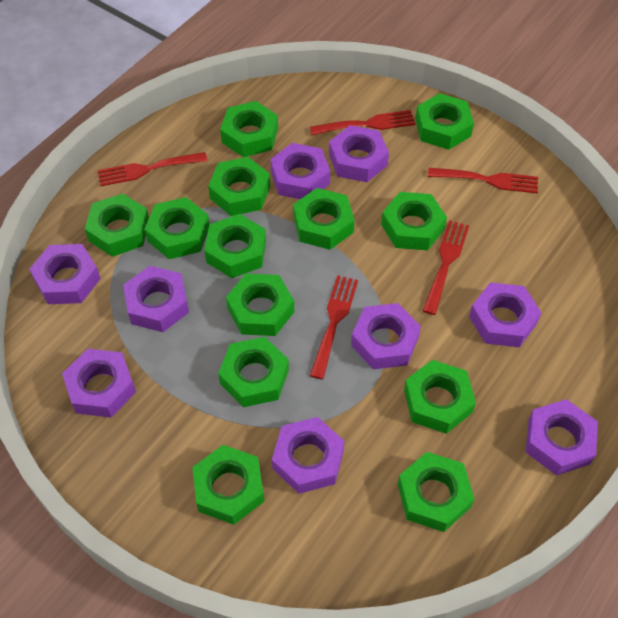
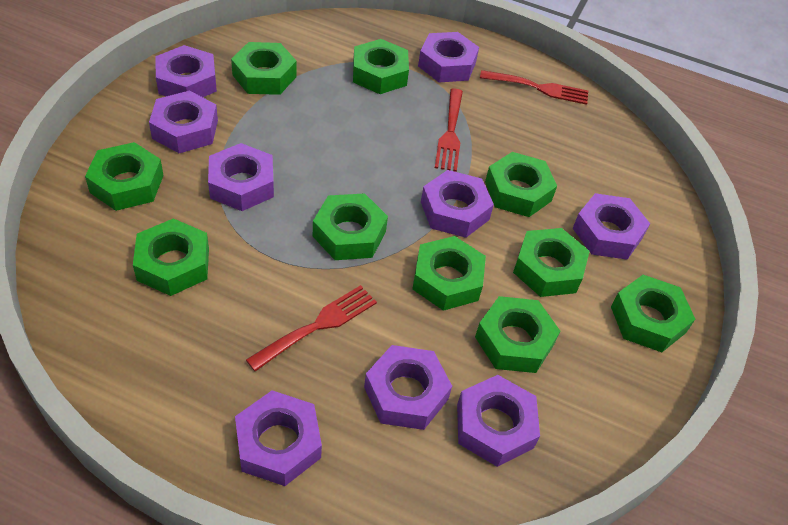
green nut: 13 -> 10
red fork: 5 -> 3

